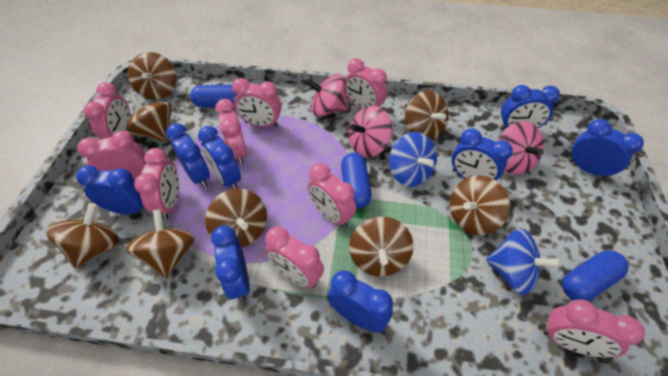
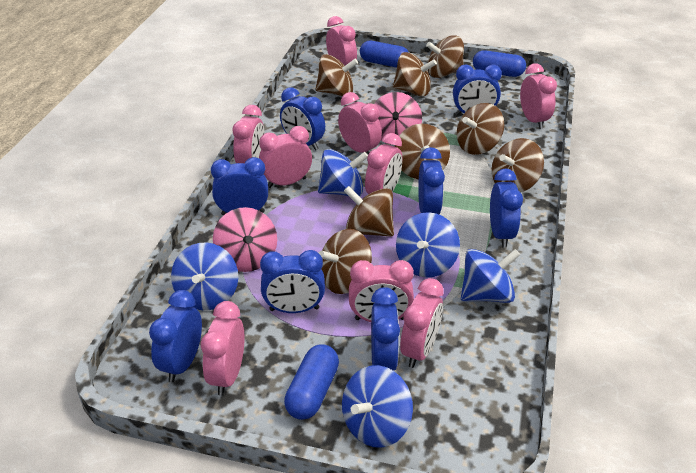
blue spinning top: 2 -> 5
pink spinning top: 3 -> 2

